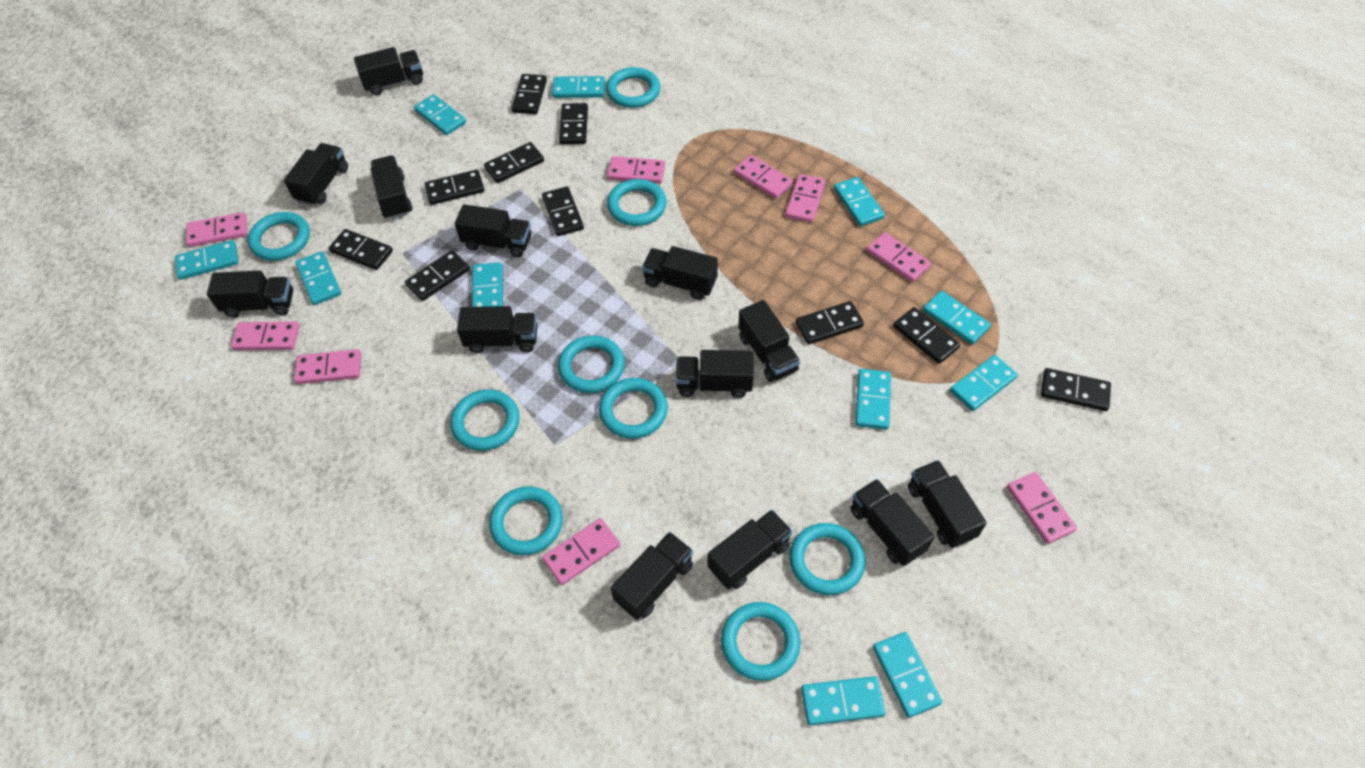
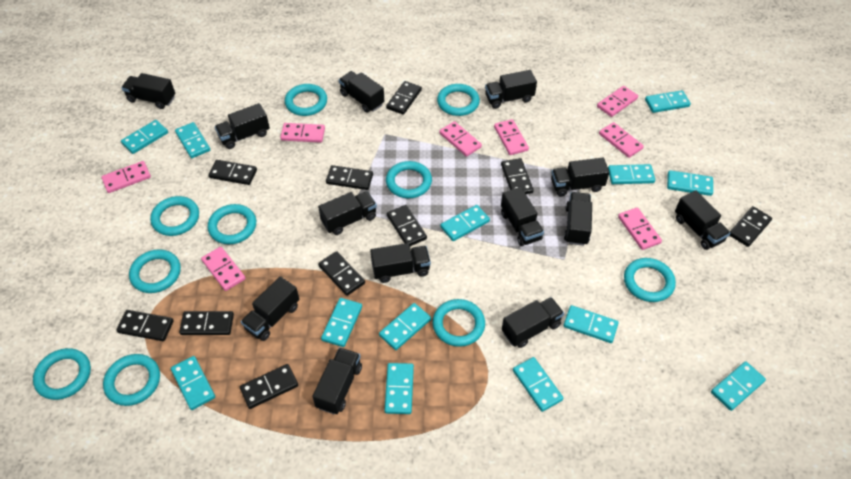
pink domino: 9 -> 8
turquoise domino: 11 -> 13
turquoise ring: 9 -> 10

